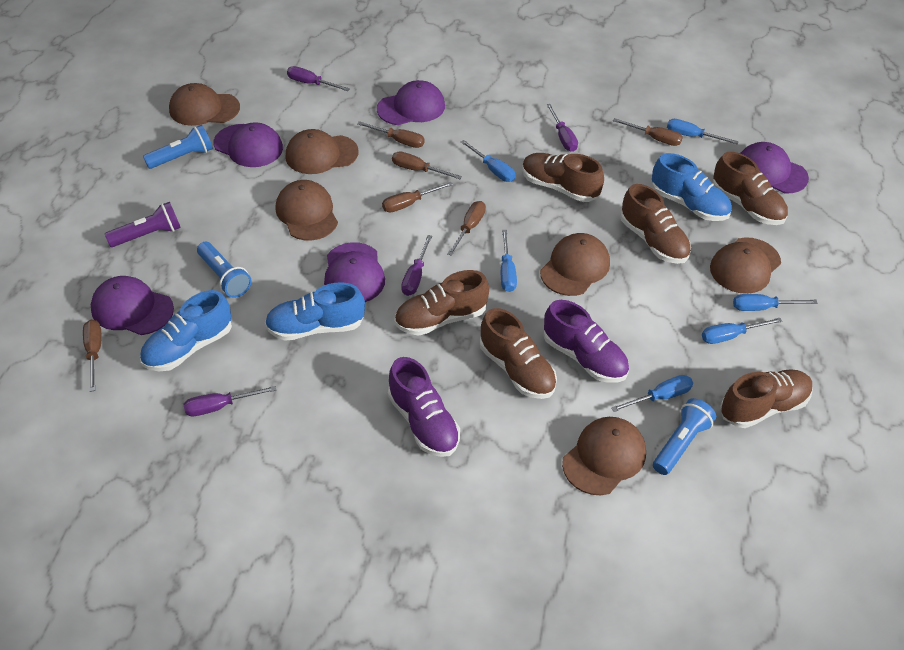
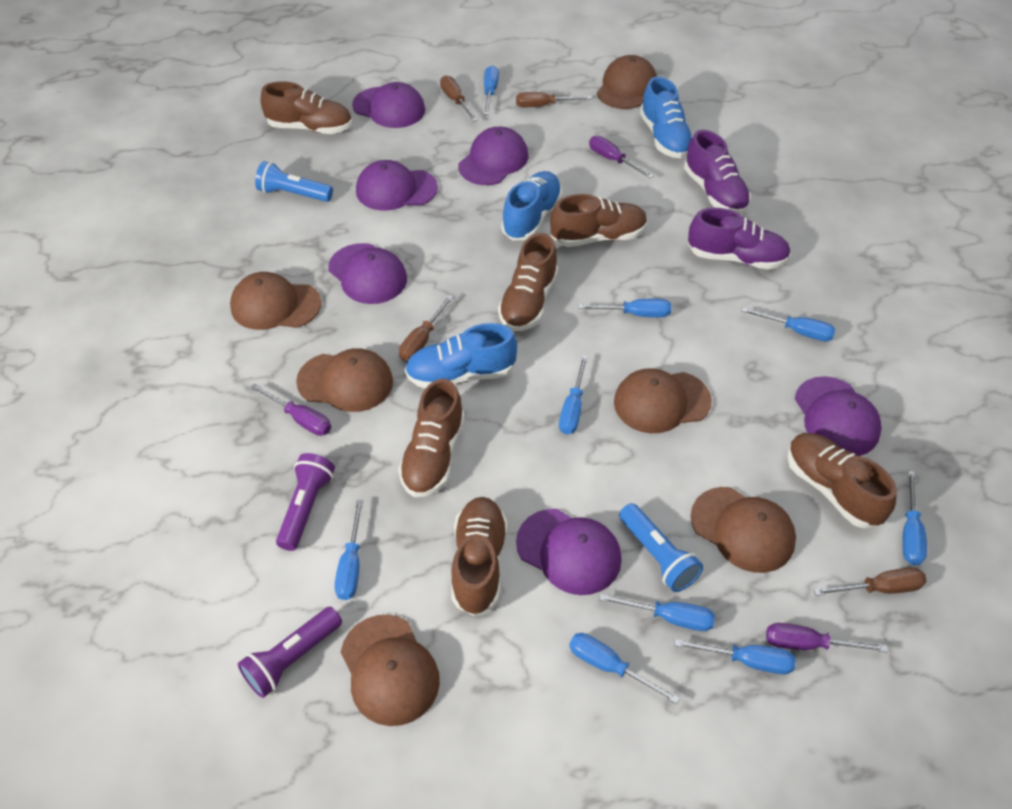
blue flashlight: 3 -> 2
blue screwdriver: 6 -> 9
brown screwdriver: 6 -> 4
purple cap: 5 -> 6
purple flashlight: 1 -> 2
purple screwdriver: 4 -> 3

